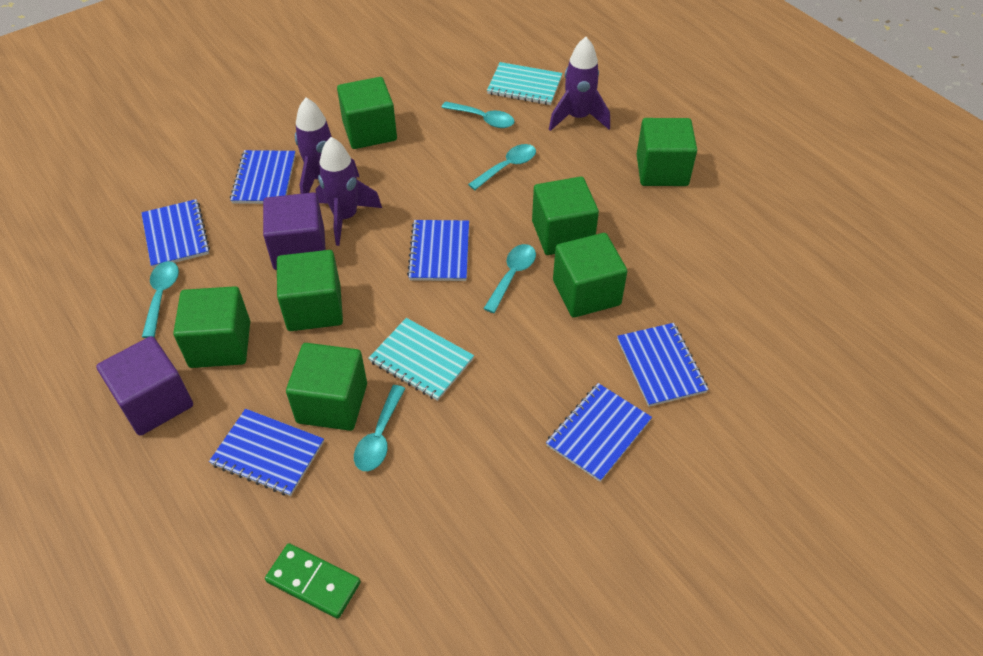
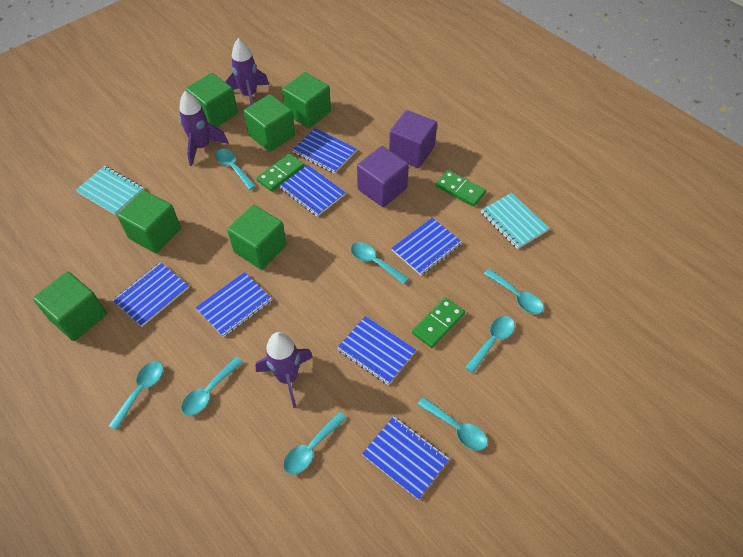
blue notebook: 6 -> 7
green cube: 7 -> 6
green domino: 1 -> 3
turquoise spoon: 5 -> 8

